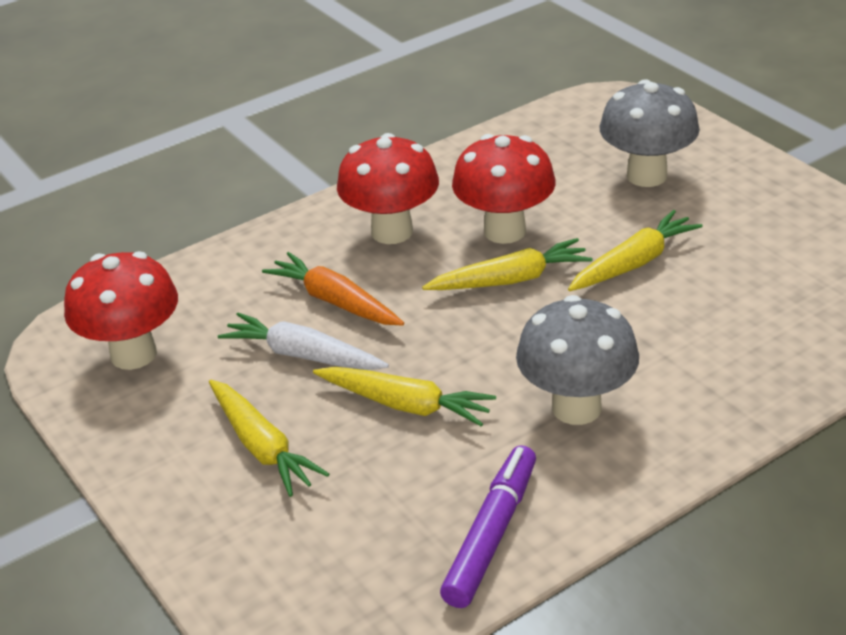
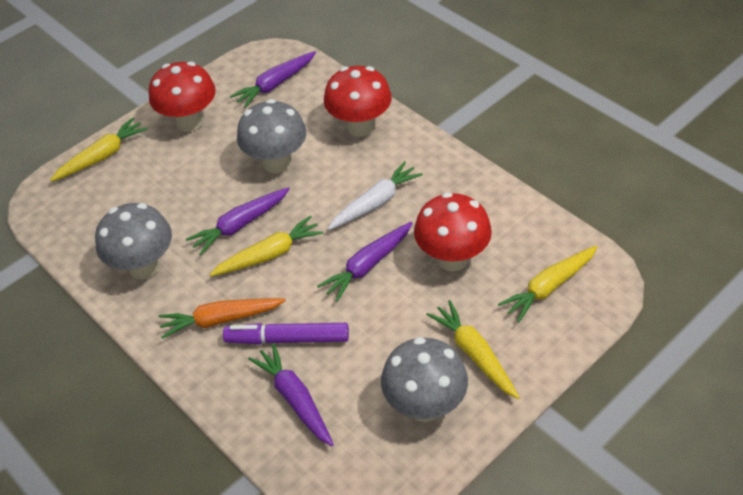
grey mushroom: 2 -> 3
purple carrot: 0 -> 4

